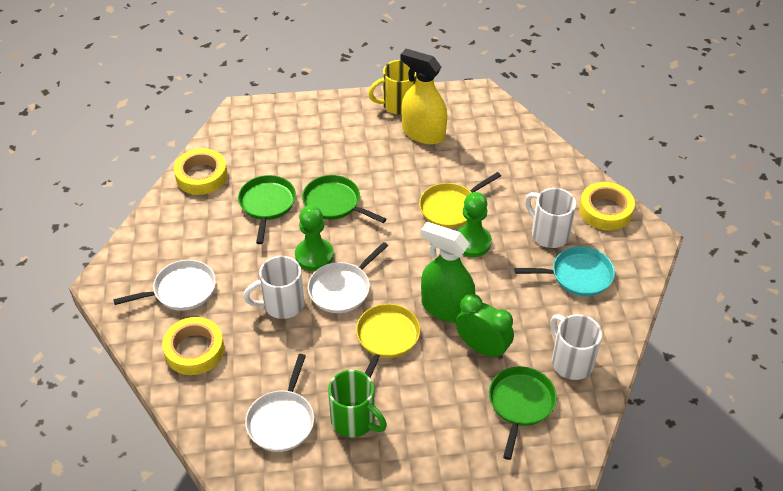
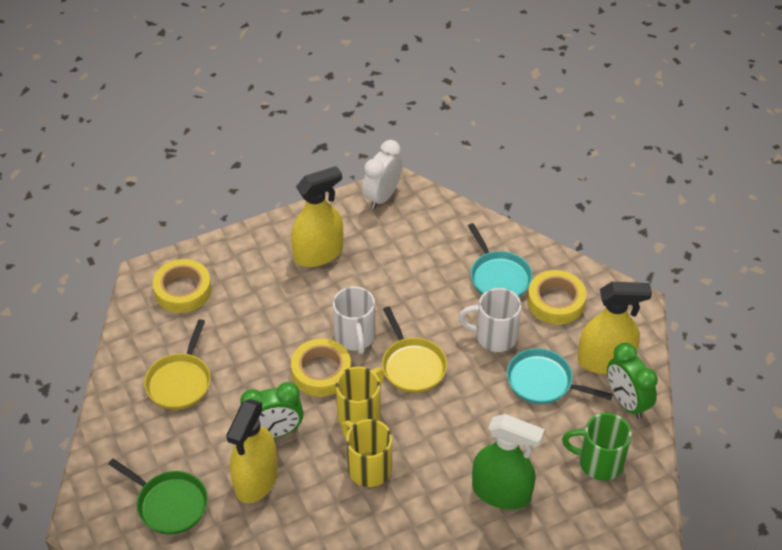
green clock: 1 -> 2
green pan: 3 -> 1
green pawn: 2 -> 0
turquoise pan: 1 -> 2
white clock: 0 -> 1
white mug: 3 -> 2
white pan: 3 -> 0
yellow mug: 1 -> 2
yellow spray bottle: 1 -> 3

